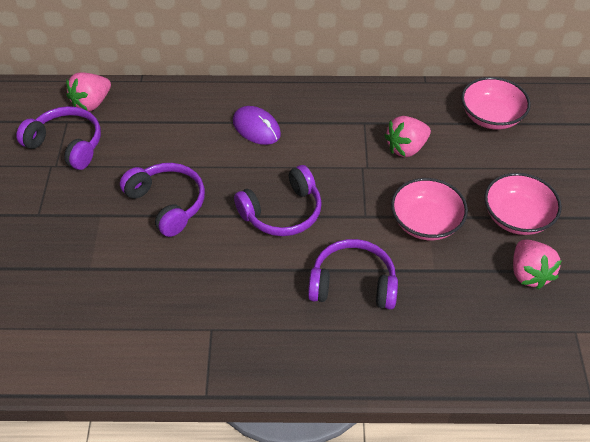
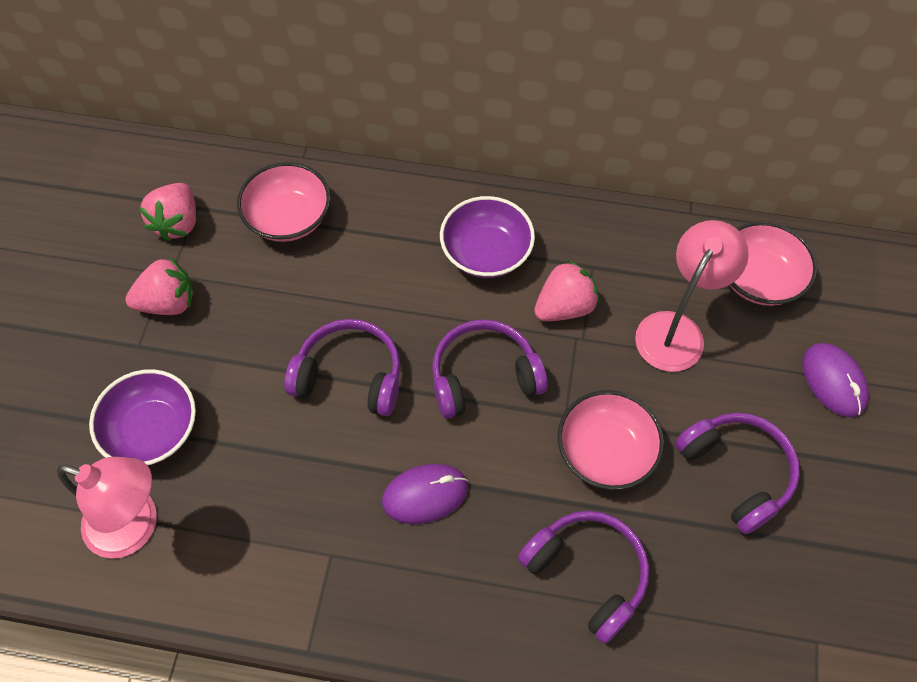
pink lamp: 0 -> 2
purple bowl: 0 -> 2
purple mouse: 1 -> 2

